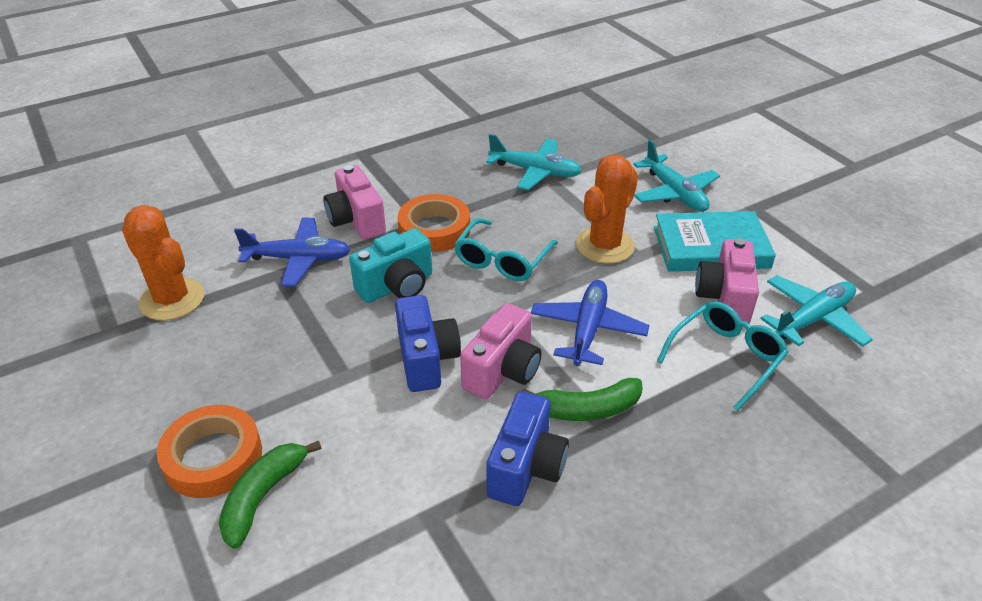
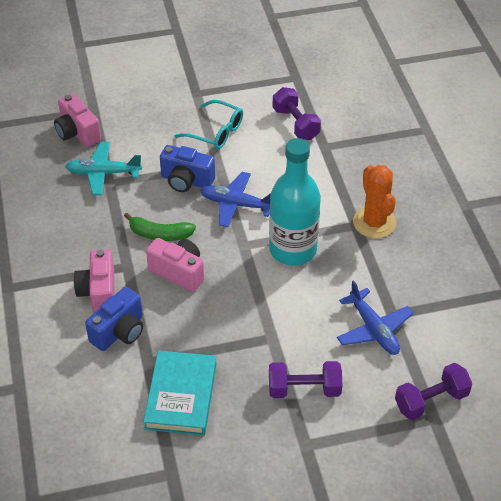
green banana: 2 -> 1
orange cactus: 2 -> 1
orange tape: 2 -> 0
purple dumbbell: 0 -> 3
turquoise bottle: 0 -> 1
turquoise camera: 1 -> 0
turquoise glasses: 2 -> 1
turquoise plane: 3 -> 1

